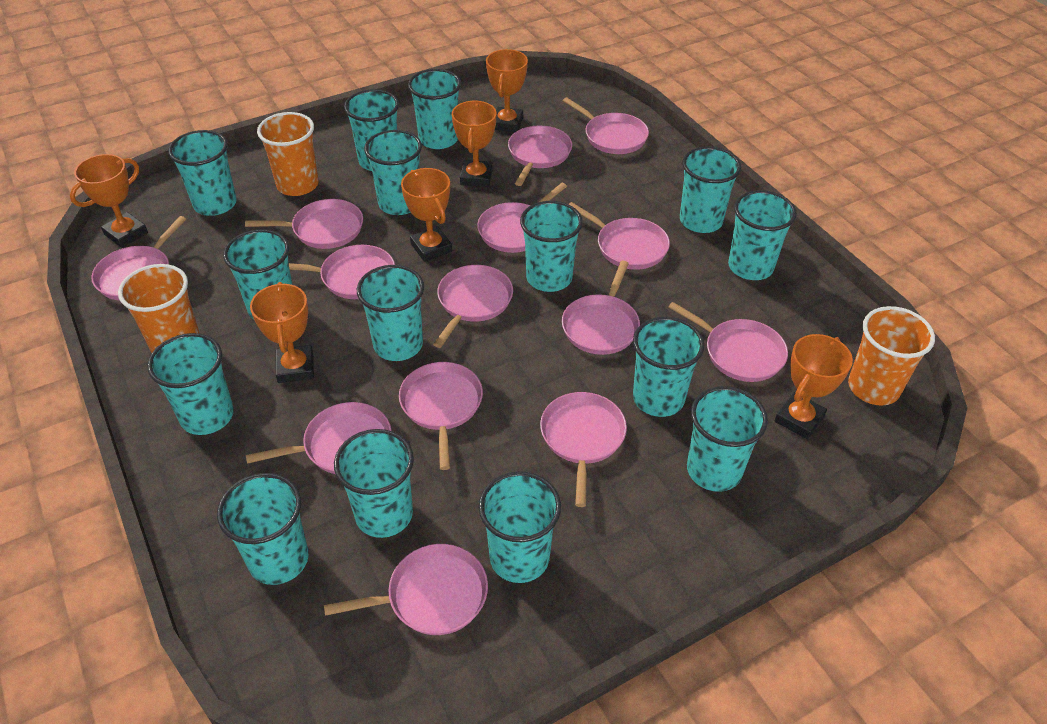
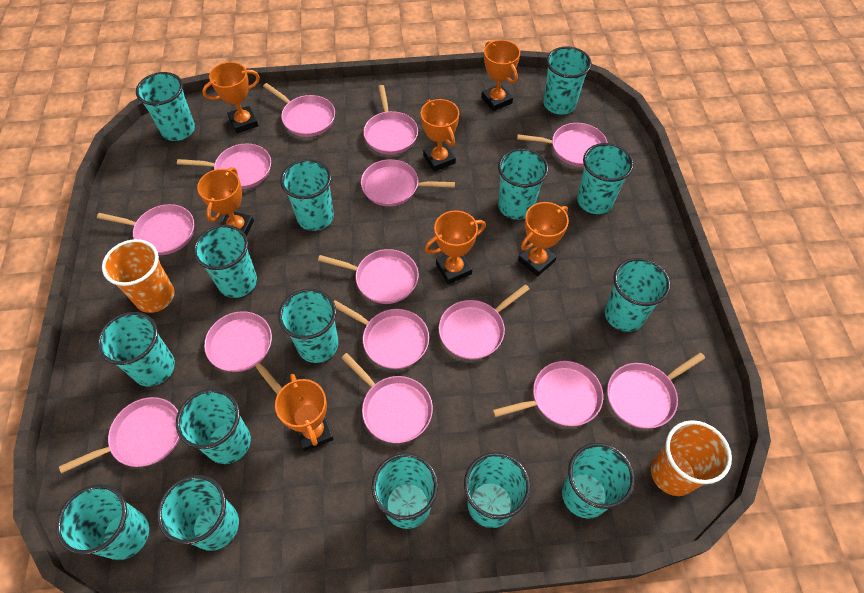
orange cup: 3 -> 2
orange trophy: 6 -> 7

